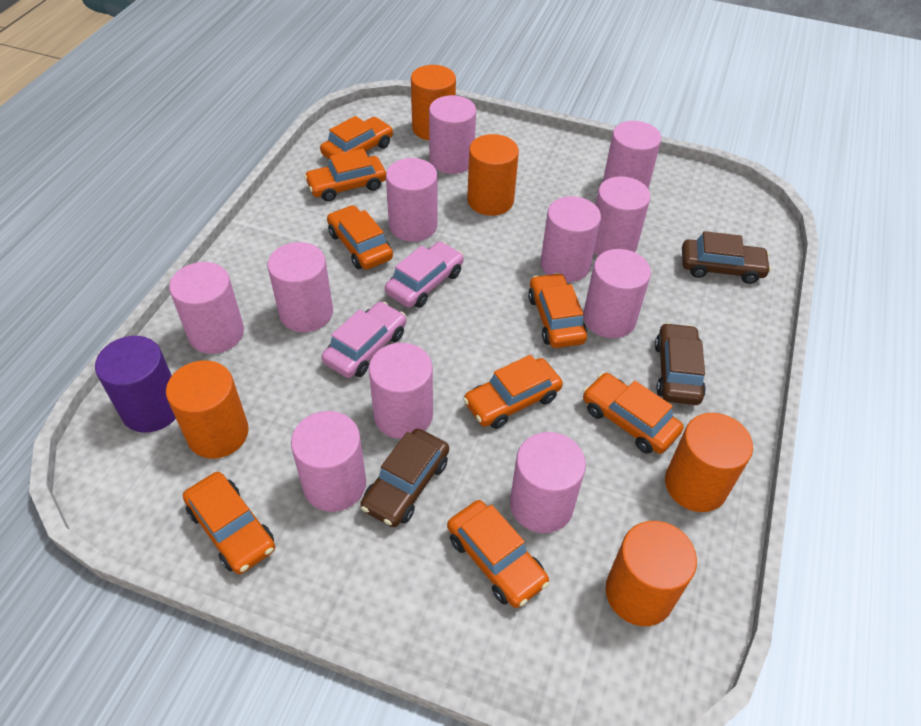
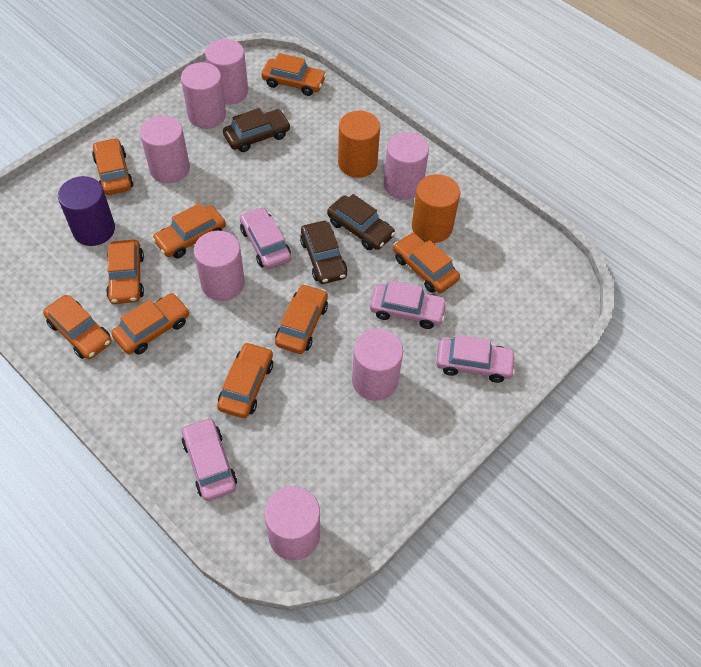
orange car: 8 -> 9
orange cylinder: 5 -> 2
pink car: 2 -> 4
pink cylinder: 11 -> 7

